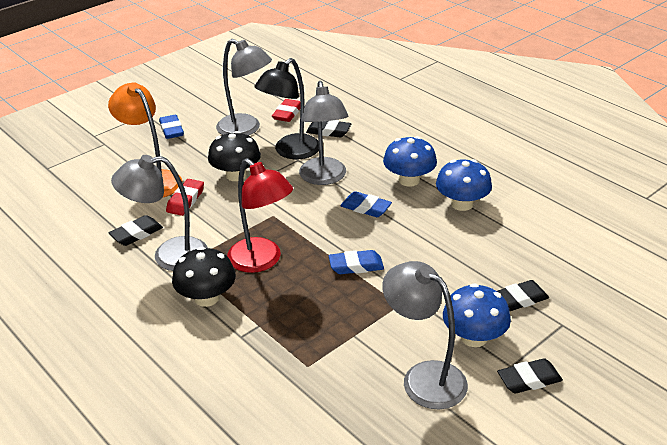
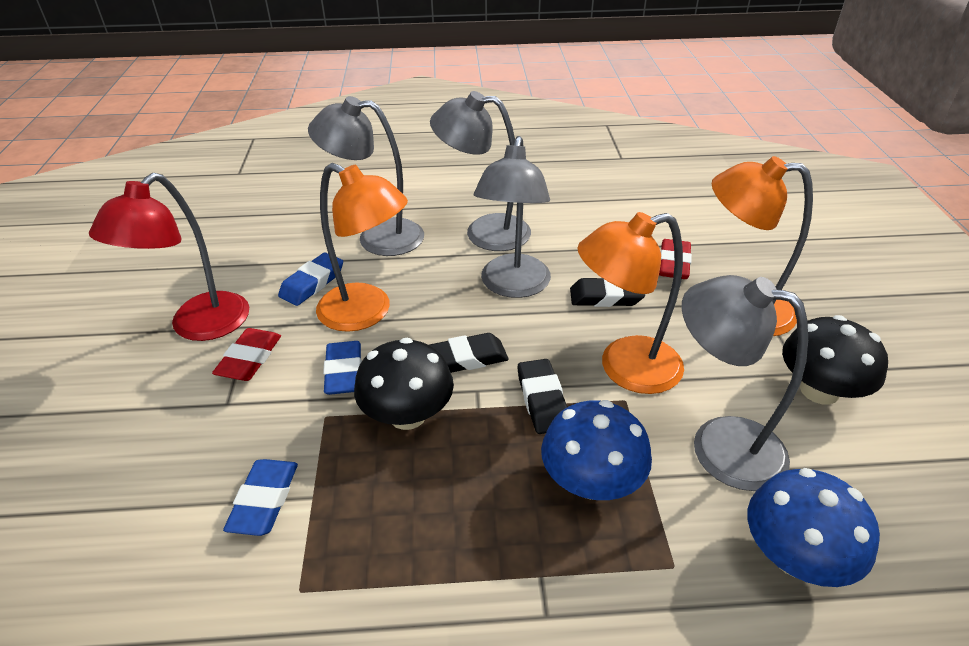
black eraser: 4 -> 3
black lamp: 1 -> 0
blue mushroom: 3 -> 2
orange lamp: 1 -> 3

